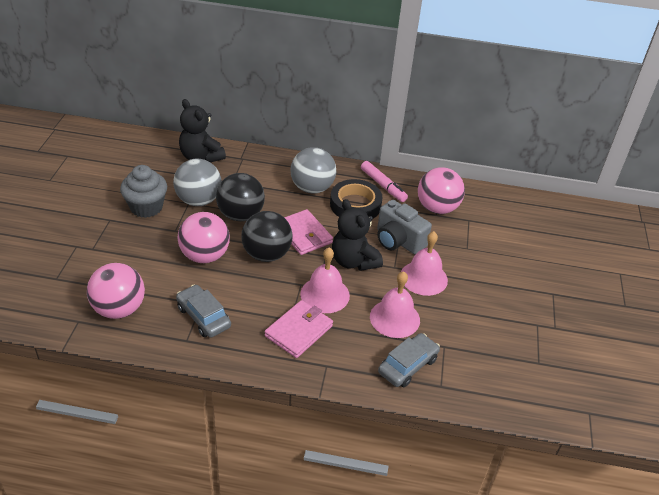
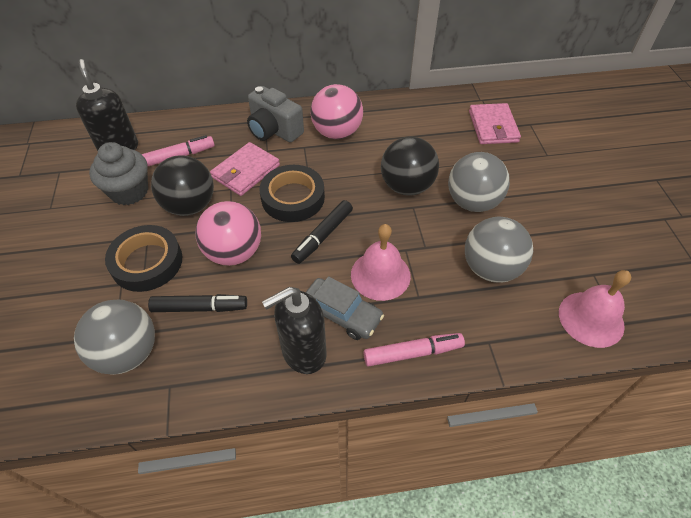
black marker: 0 -> 2
black soap dispenser: 0 -> 2
black tape: 1 -> 2
black teddy bear: 2 -> 0
grey ball: 2 -> 3
grey car: 2 -> 1
pink ball: 3 -> 2
pink bell: 3 -> 2
pink marker: 1 -> 2

